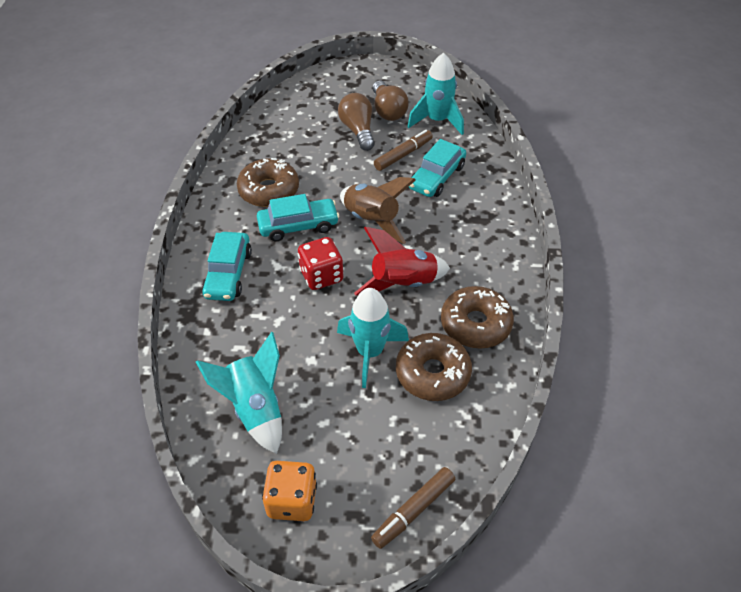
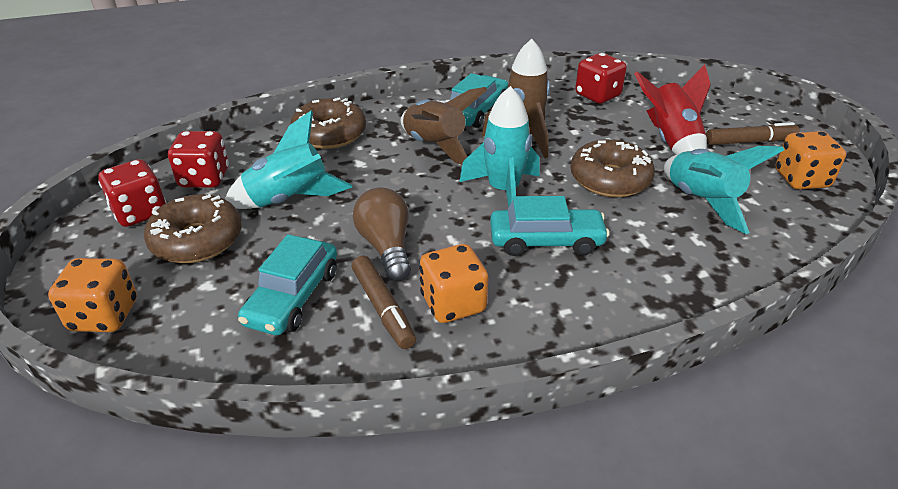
brown light bulb: 2 -> 1
brown rocket: 1 -> 2
orange dice: 1 -> 3
red dice: 1 -> 3

